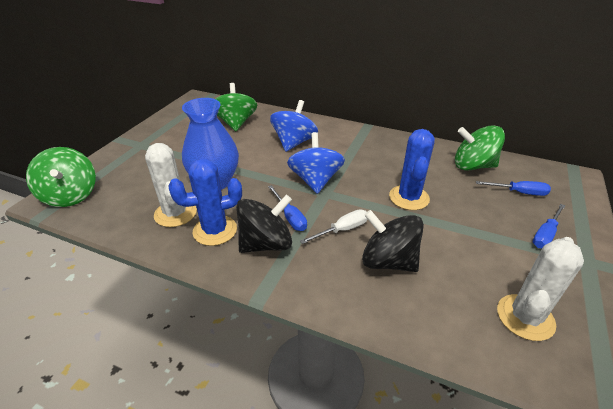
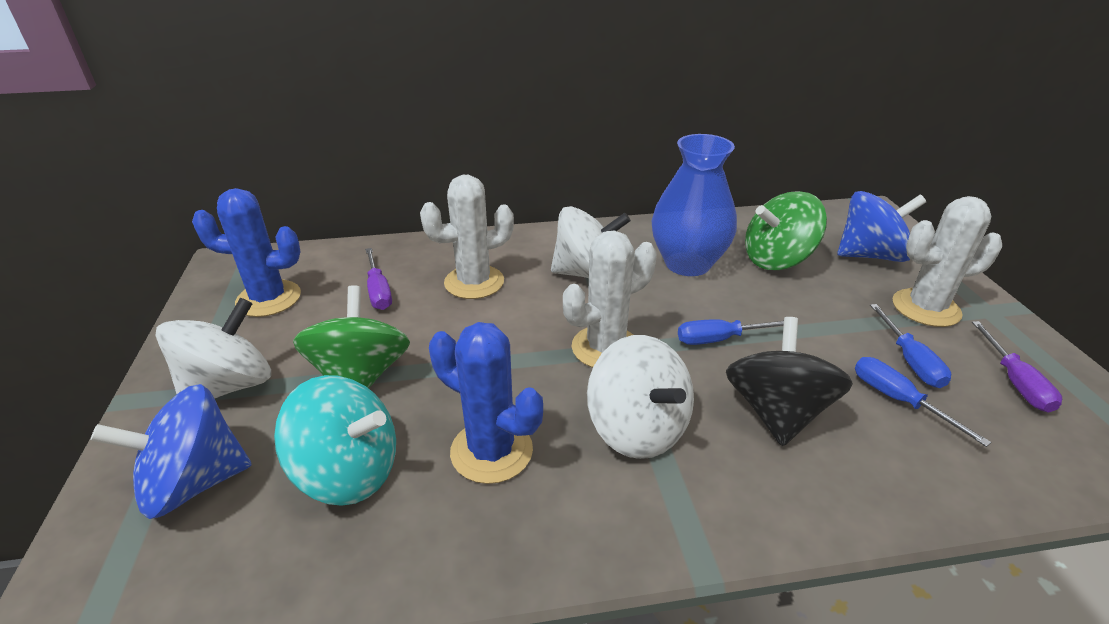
black spinning top: 2 -> 1
green spinning top: 3 -> 2
purple screwdriver: 0 -> 2
turquoise spinning top: 0 -> 1
white cactus: 2 -> 3
white screwdriver: 1 -> 0
white spinning top: 0 -> 3

